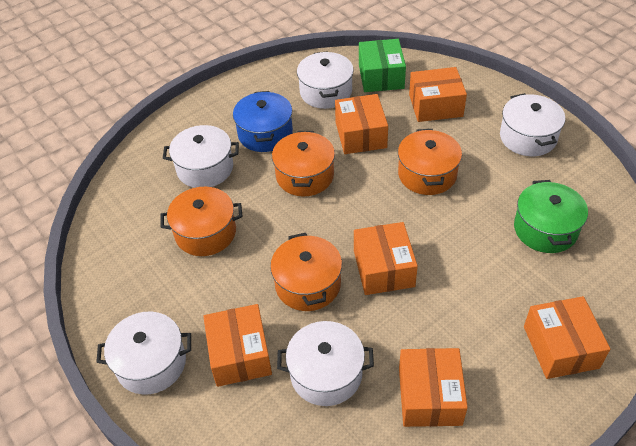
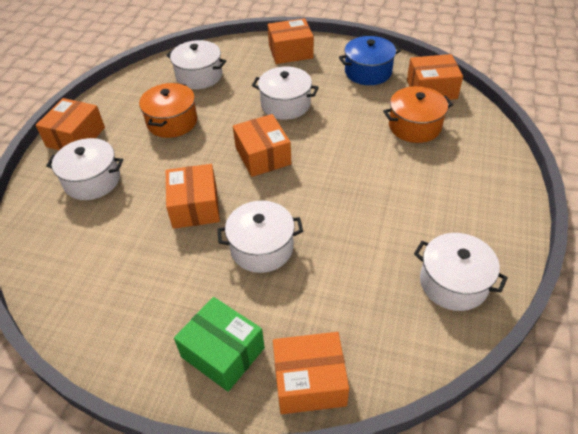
green pot: 1 -> 0
orange pot: 4 -> 2

